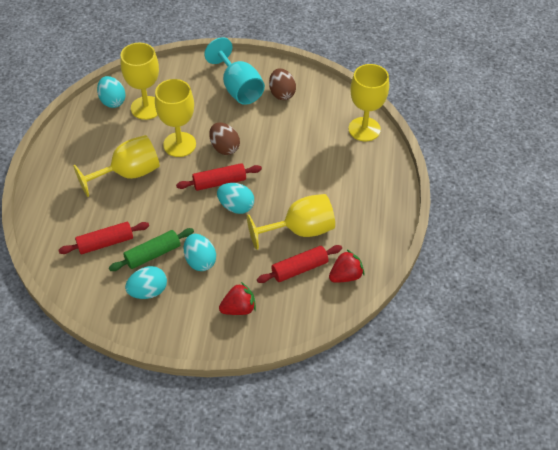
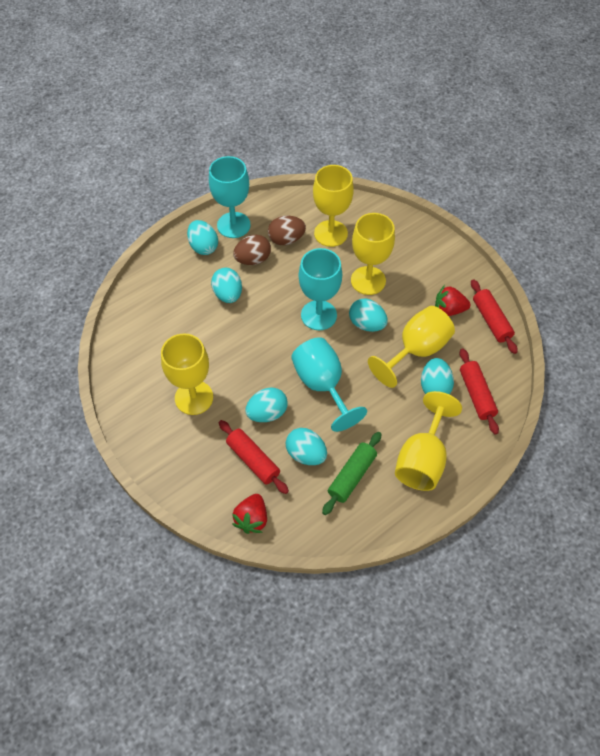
turquoise egg: 4 -> 6
turquoise goblet: 1 -> 3

